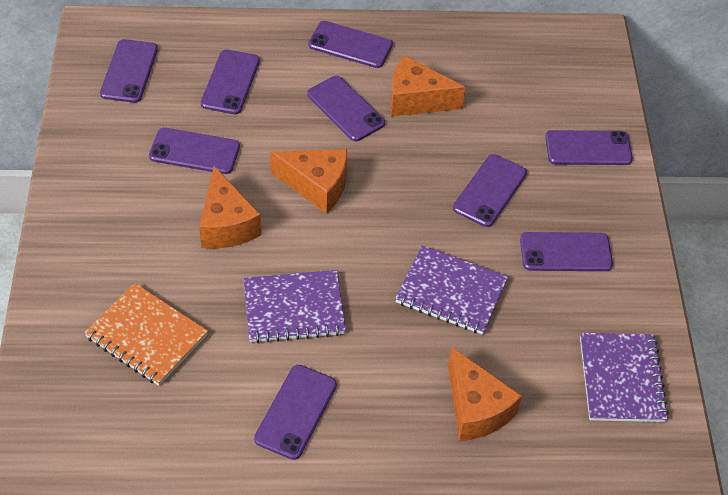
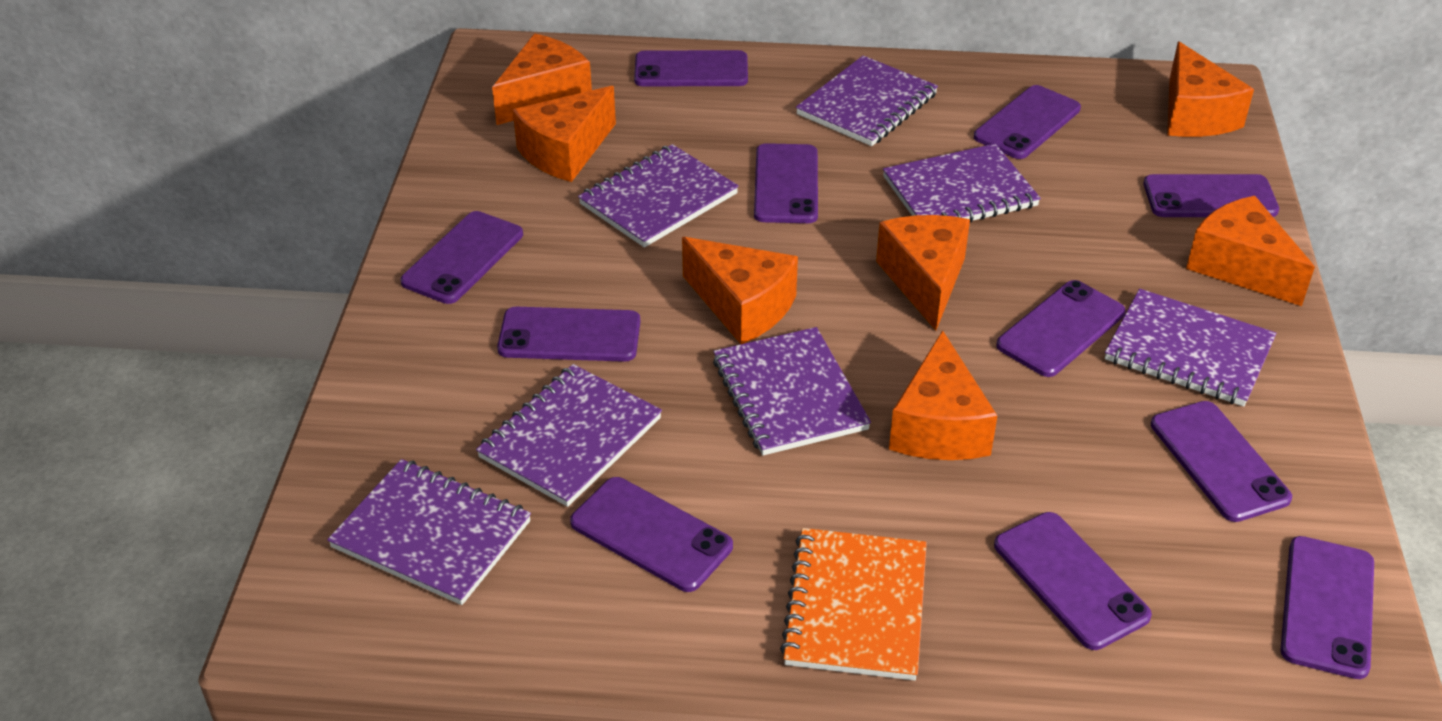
orange cheese: 4 -> 7
purple notebook: 3 -> 7
purple phone: 9 -> 11

